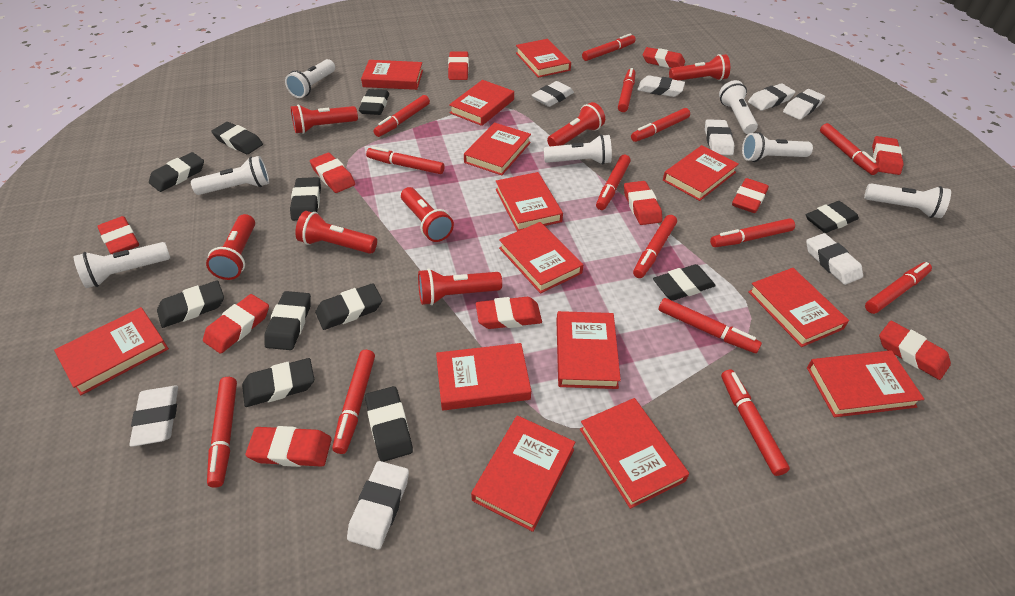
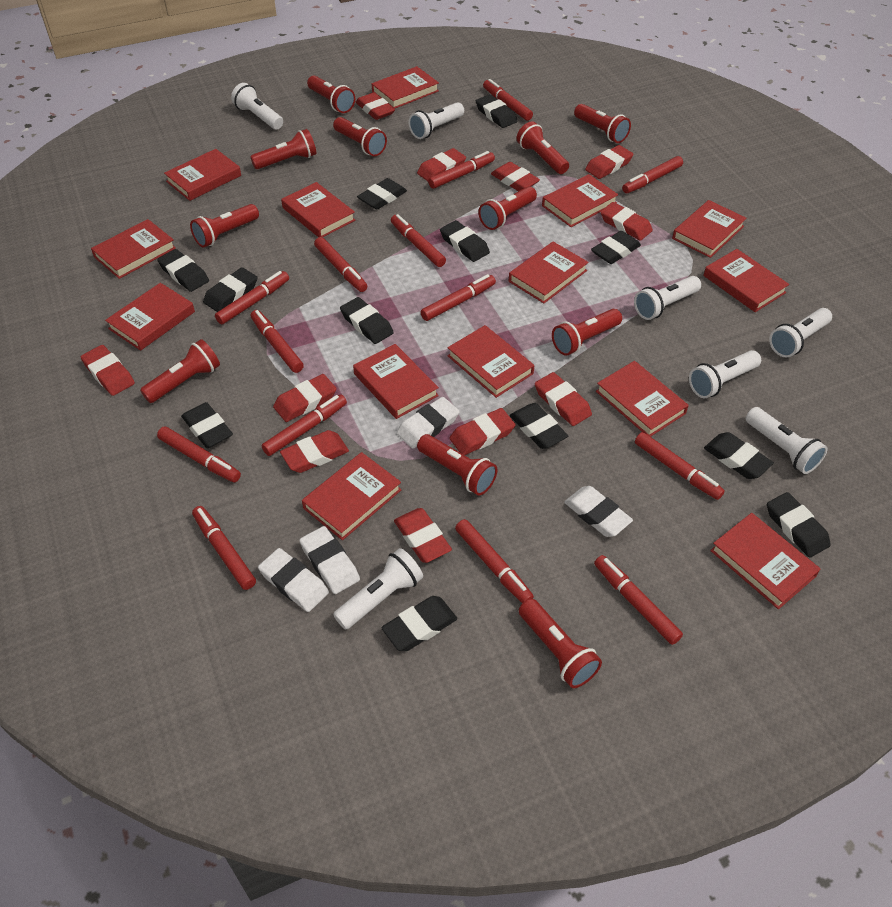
black eraser: 11 -> 12
red flashlight: 7 -> 11
white eraser: 8 -> 4

